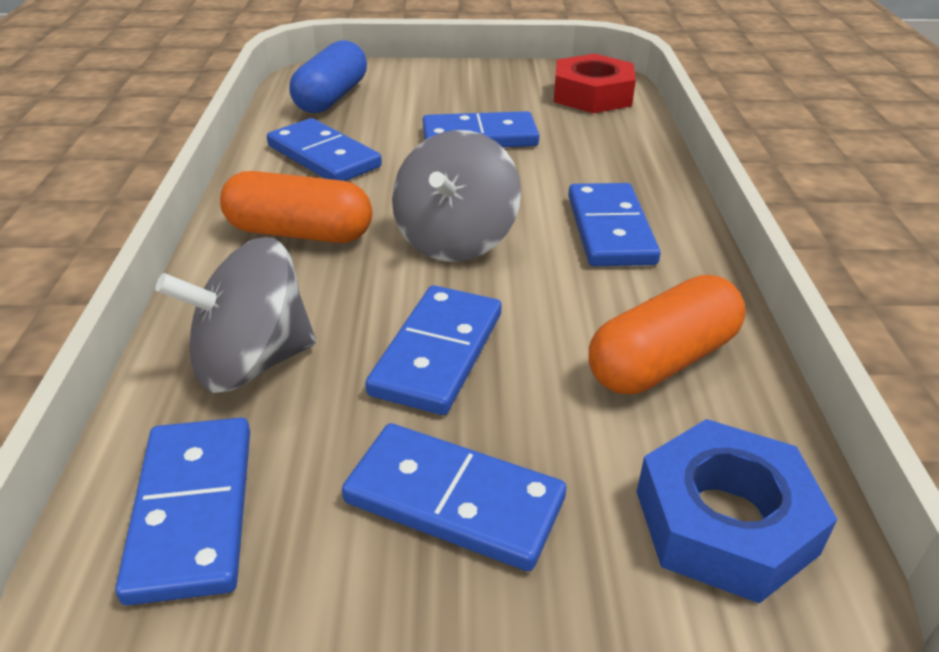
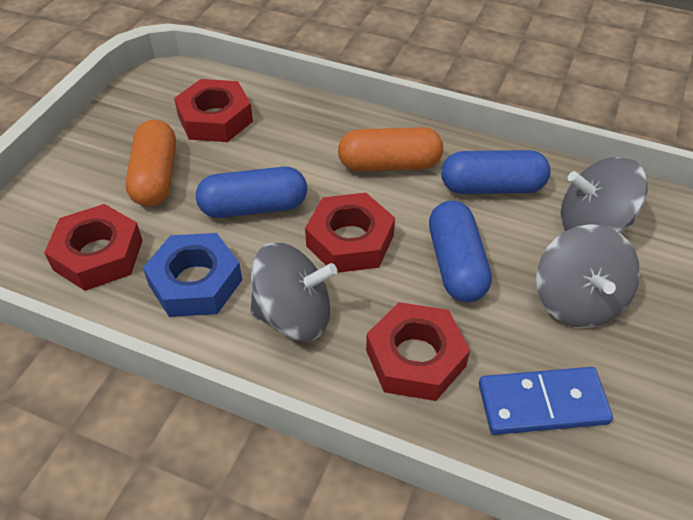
blue capsule: 1 -> 3
blue domino: 6 -> 1
grey spinning top: 2 -> 3
red nut: 1 -> 4

